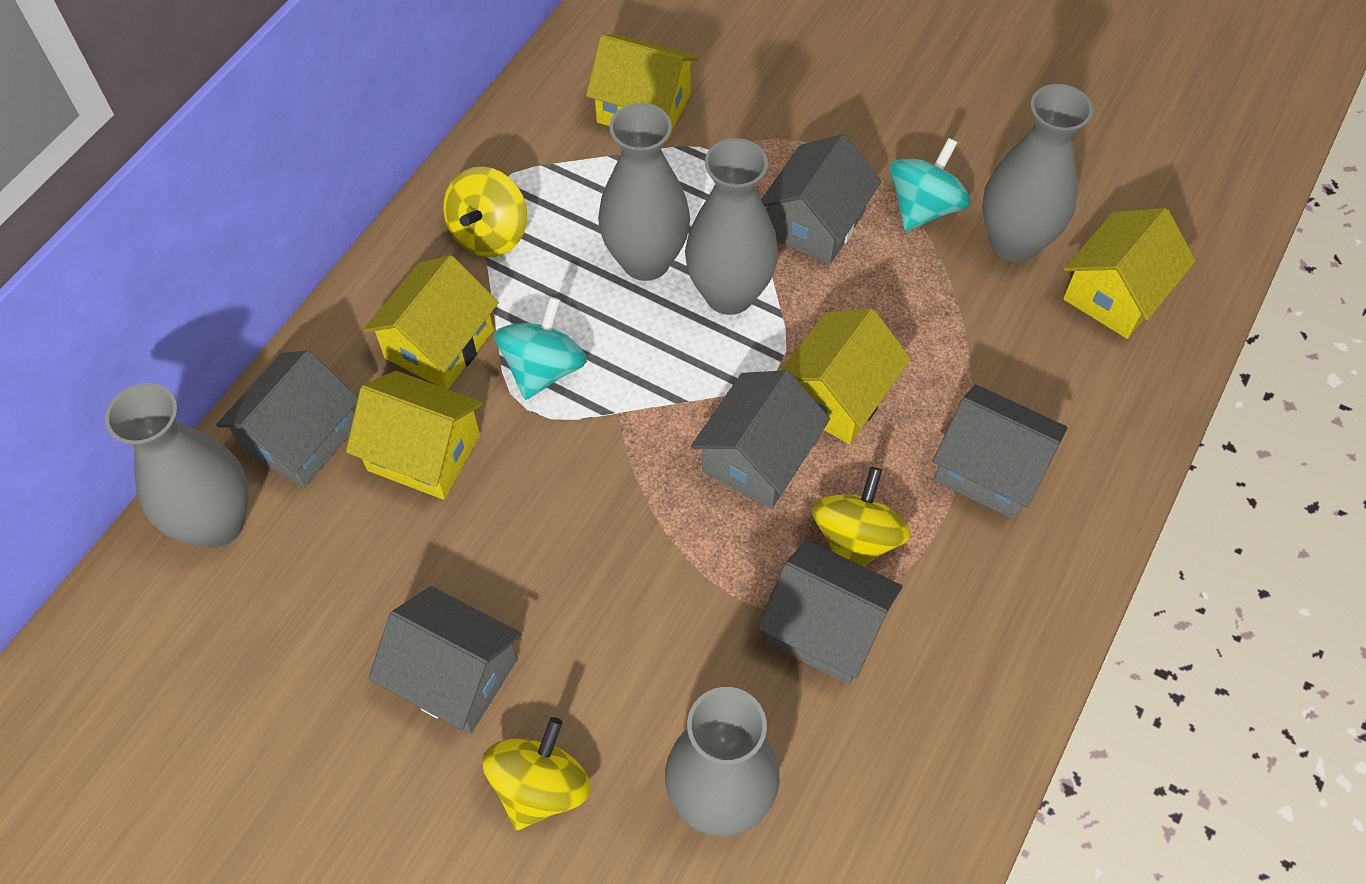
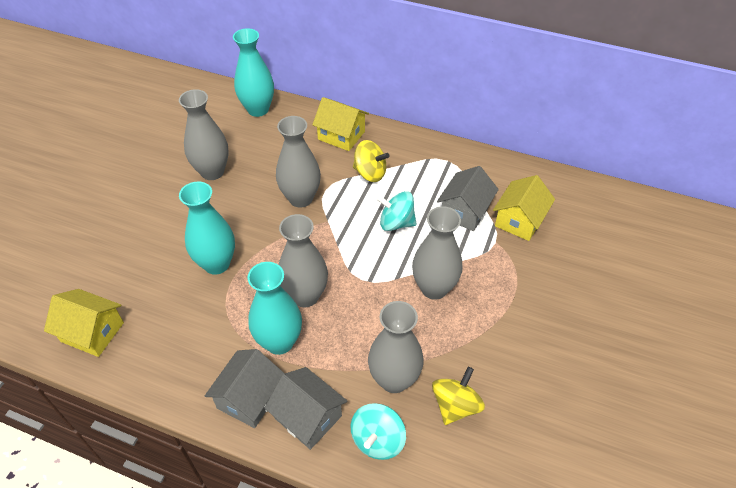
grey house: 6 -> 3
turquoise vase: 0 -> 3
yellow house: 5 -> 3
yellow spinning top: 3 -> 2

